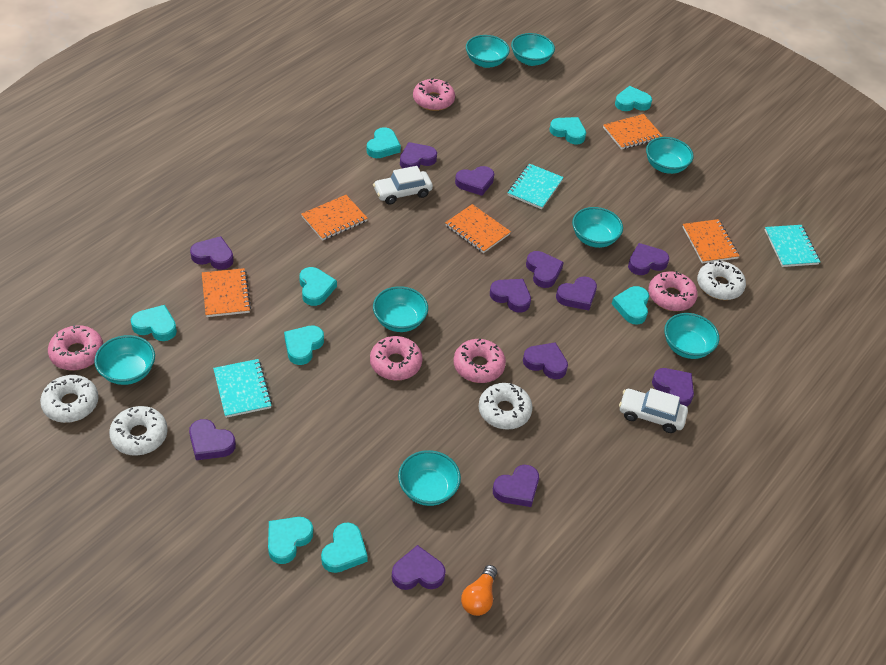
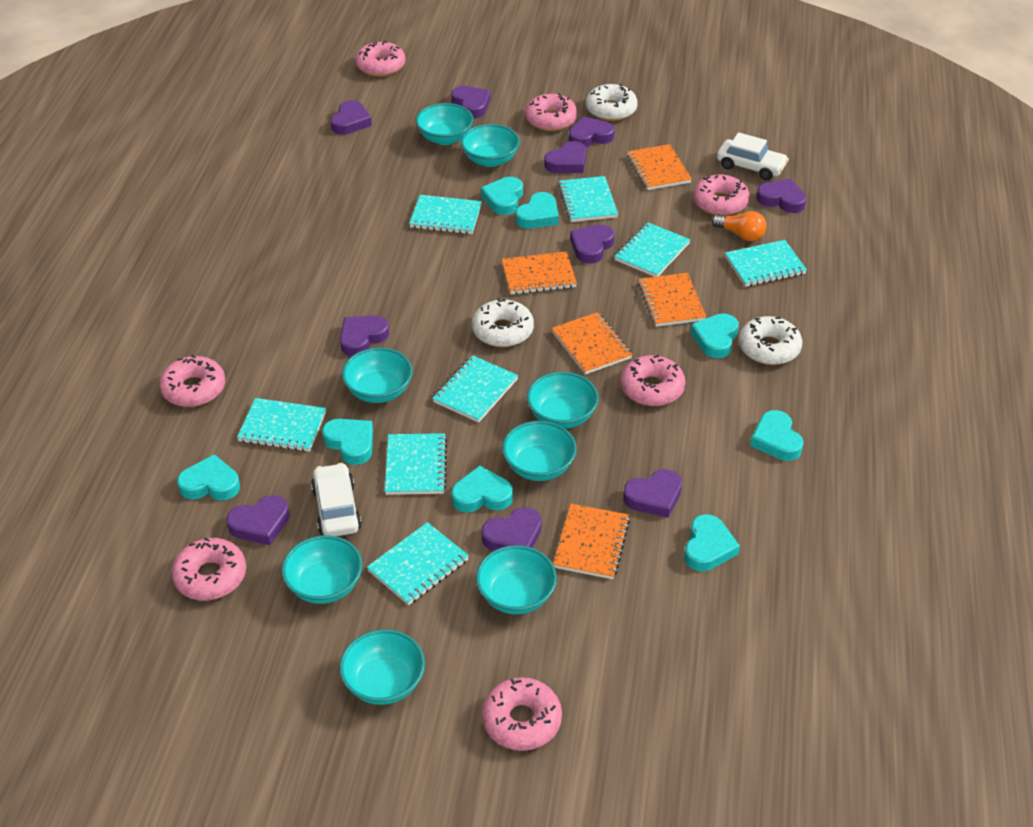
pink donut: 5 -> 7
purple heart: 12 -> 10
turquoise heart: 9 -> 8
turquoise notebook: 3 -> 8
white donut: 4 -> 3

